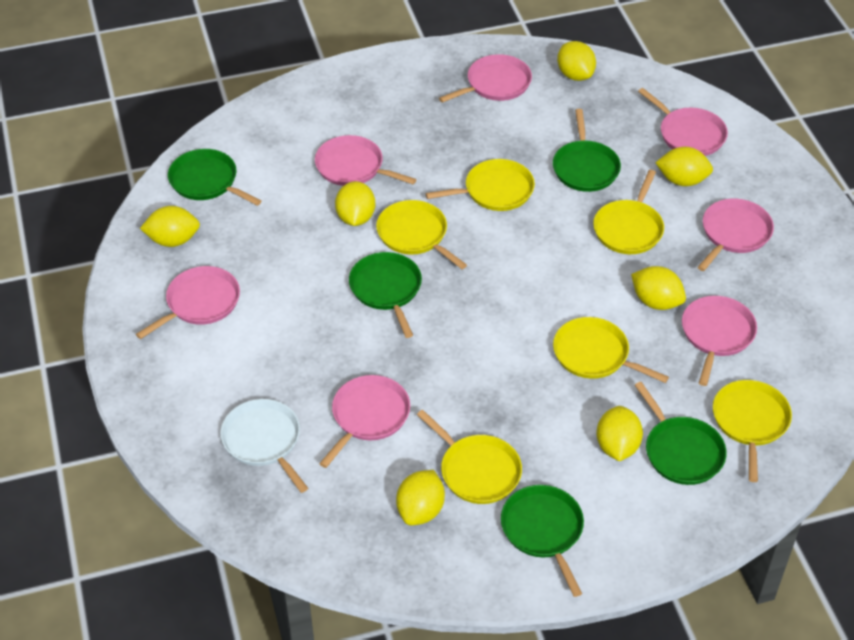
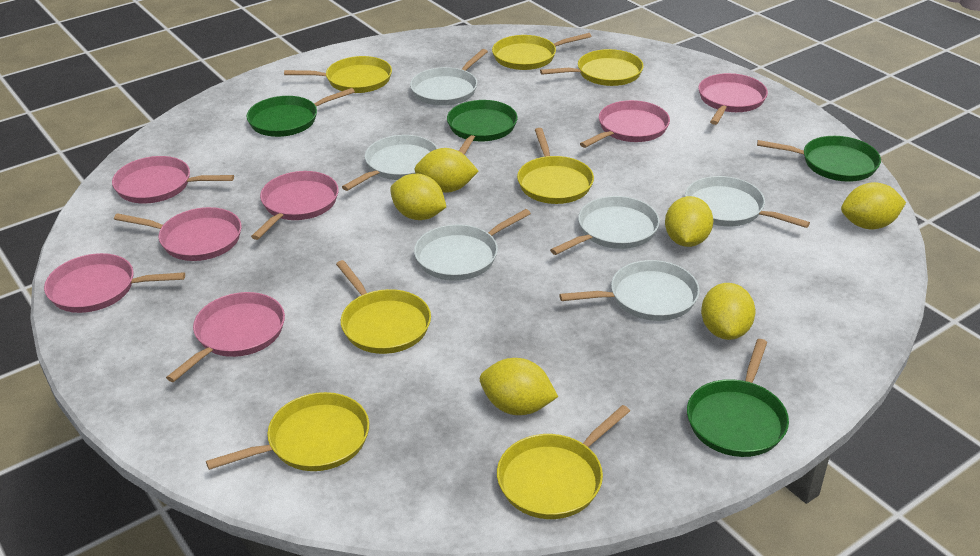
green pan: 5 -> 4
white pan: 1 -> 6
yellow lemon: 7 -> 6
yellow pan: 6 -> 7

